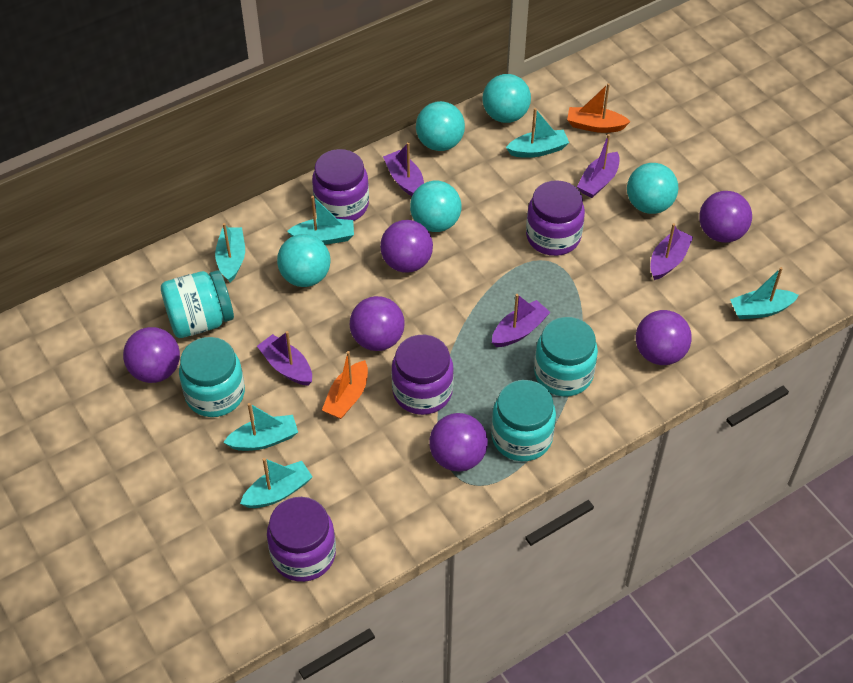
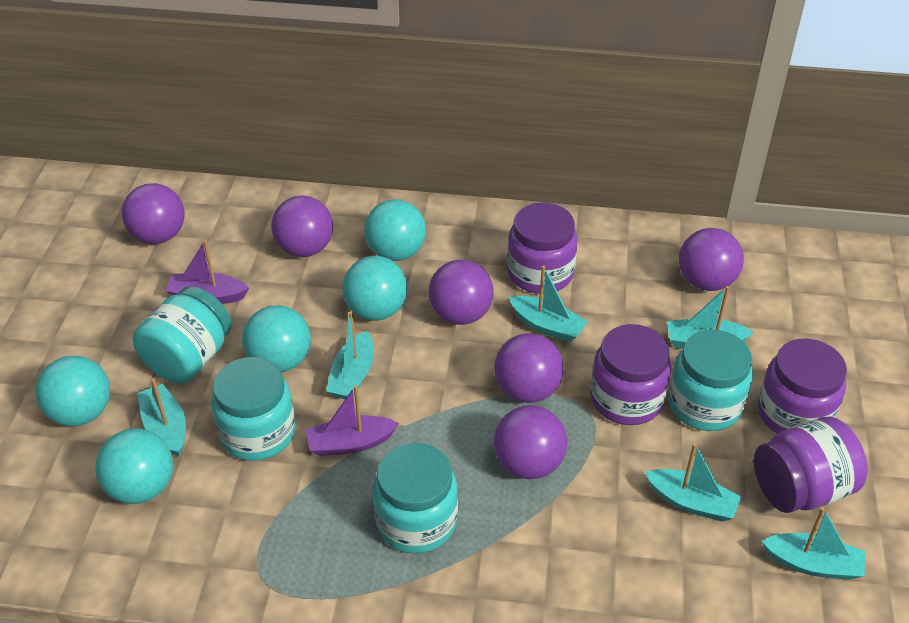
orange boat: 2 -> 0
purple boat: 5 -> 2

